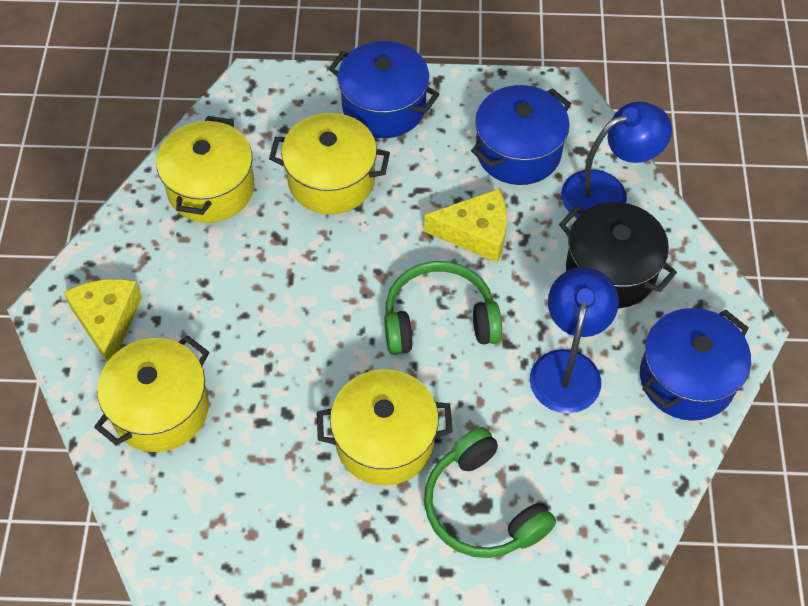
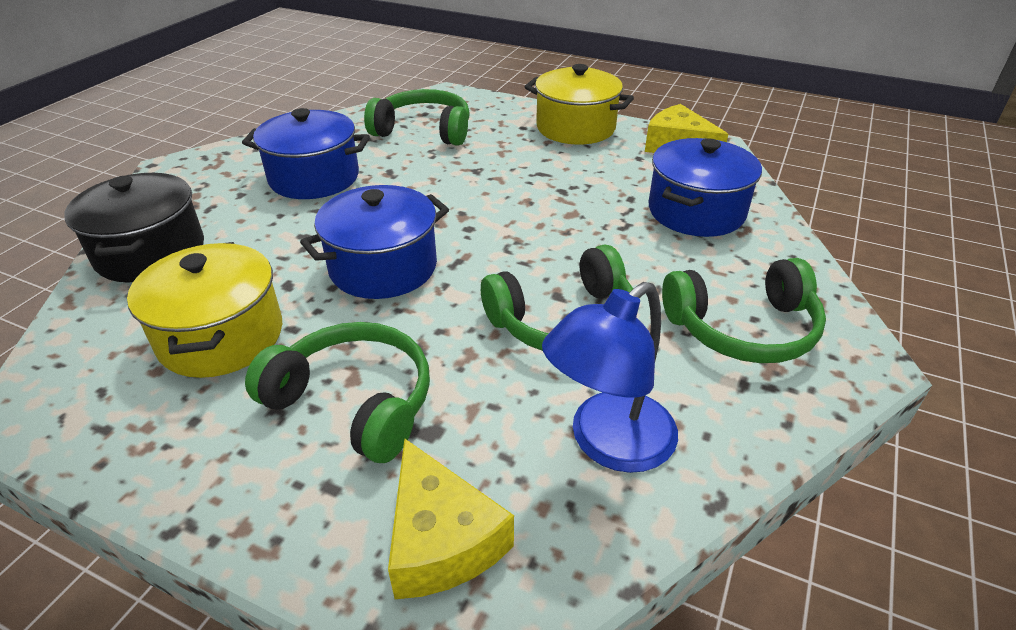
blue lamp: 2 -> 1
green headphones: 2 -> 4
yellow pot: 4 -> 2

